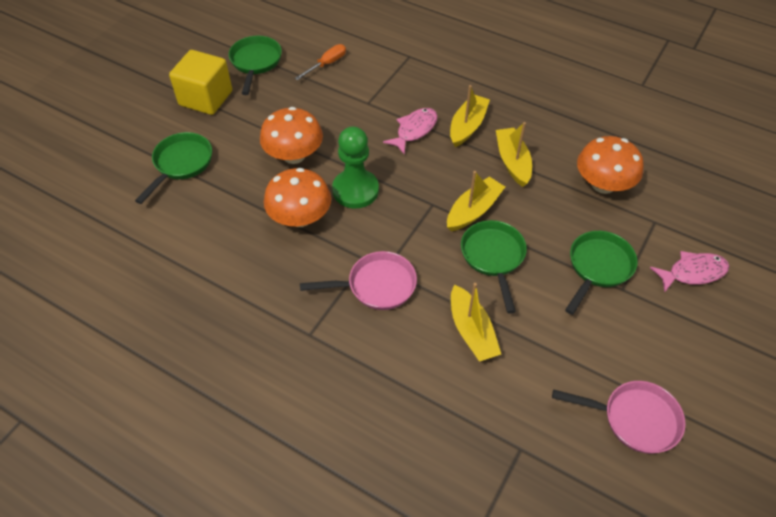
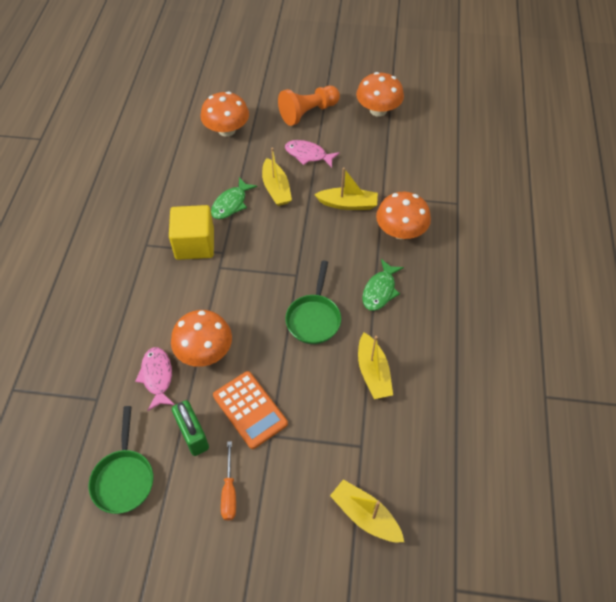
green fish: 0 -> 2
green padlock: 0 -> 1
green pan: 4 -> 2
green pawn: 1 -> 0
orange calculator: 0 -> 1
orange mushroom: 3 -> 4
orange pawn: 0 -> 1
pink pan: 2 -> 0

